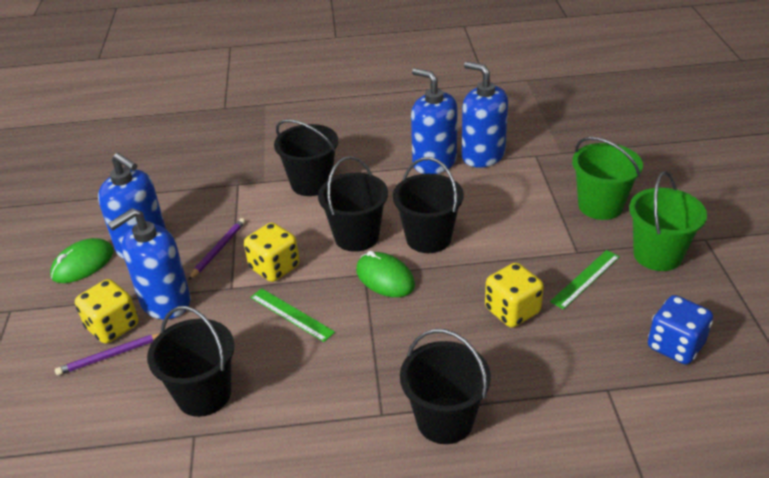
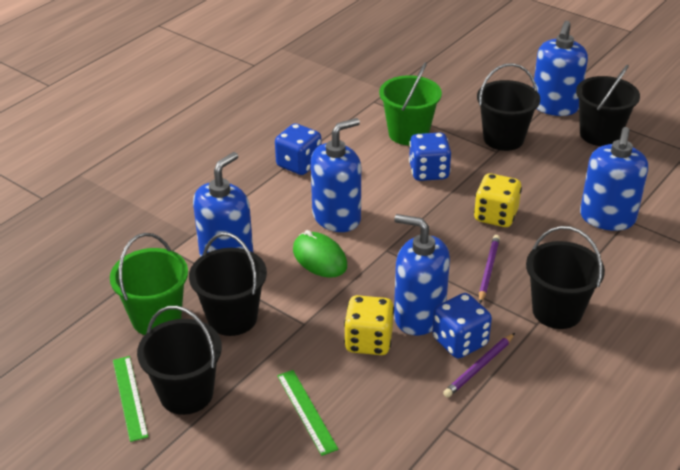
blue dice: 1 -> 3
blue soap dispenser: 4 -> 5
green mouse: 2 -> 1
yellow dice: 3 -> 2

